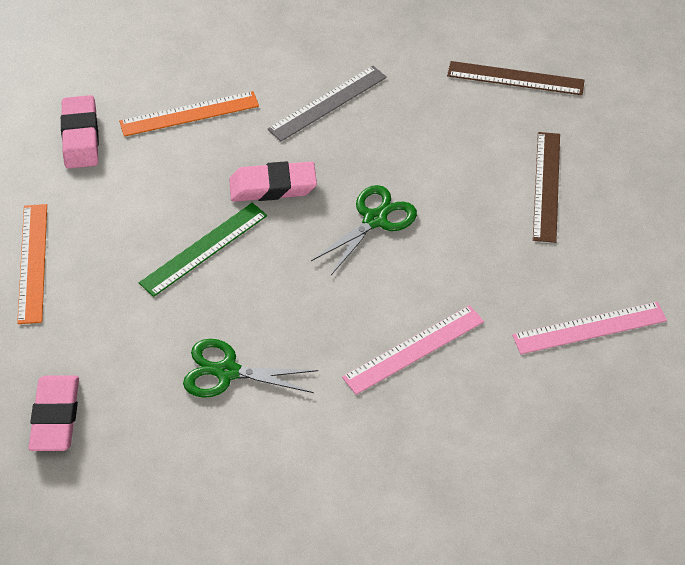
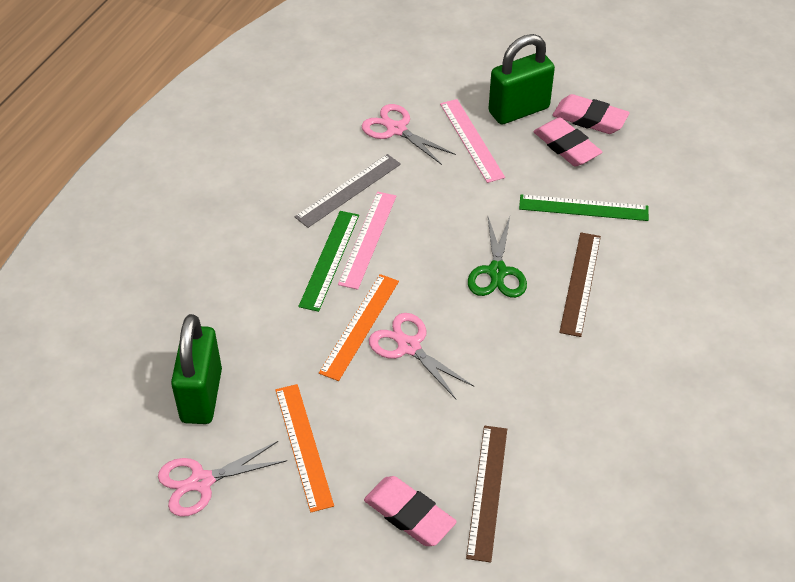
green padlock: 0 -> 2
green ruler: 1 -> 2
green scissors: 2 -> 1
pink scissors: 0 -> 3

